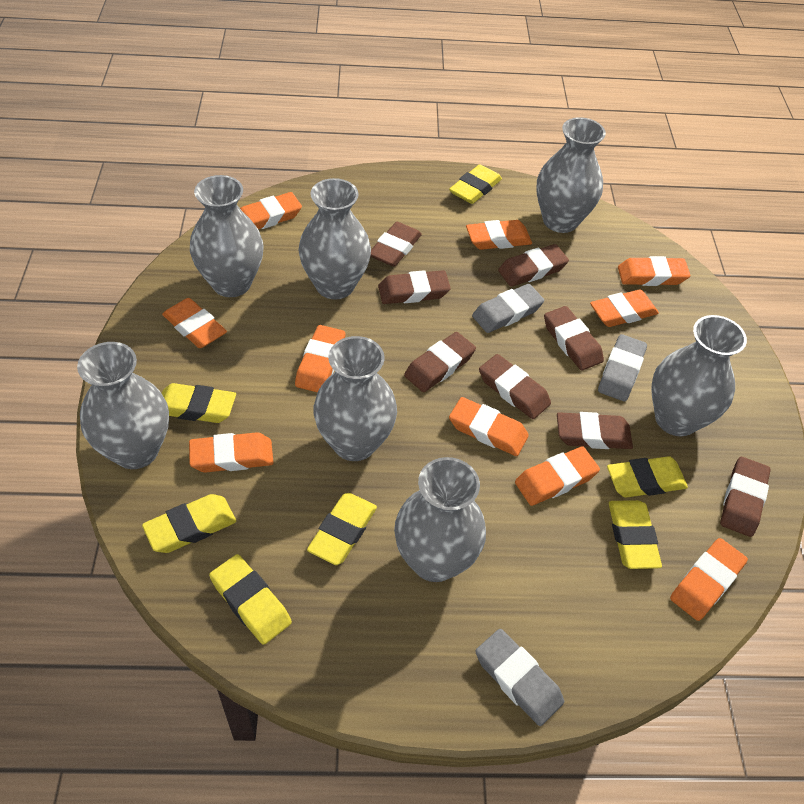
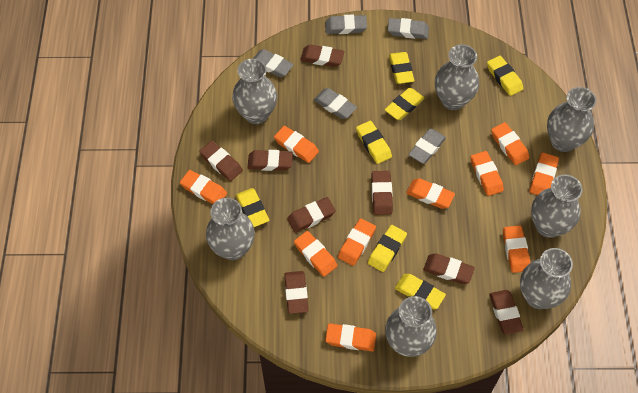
grey eraser: 3 -> 5

